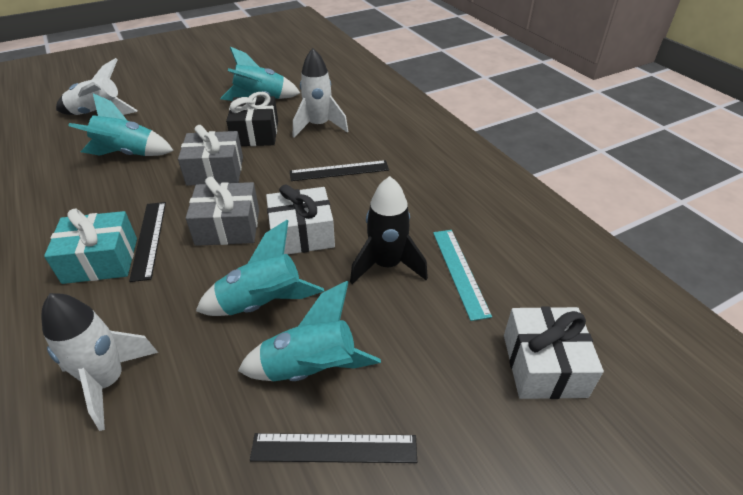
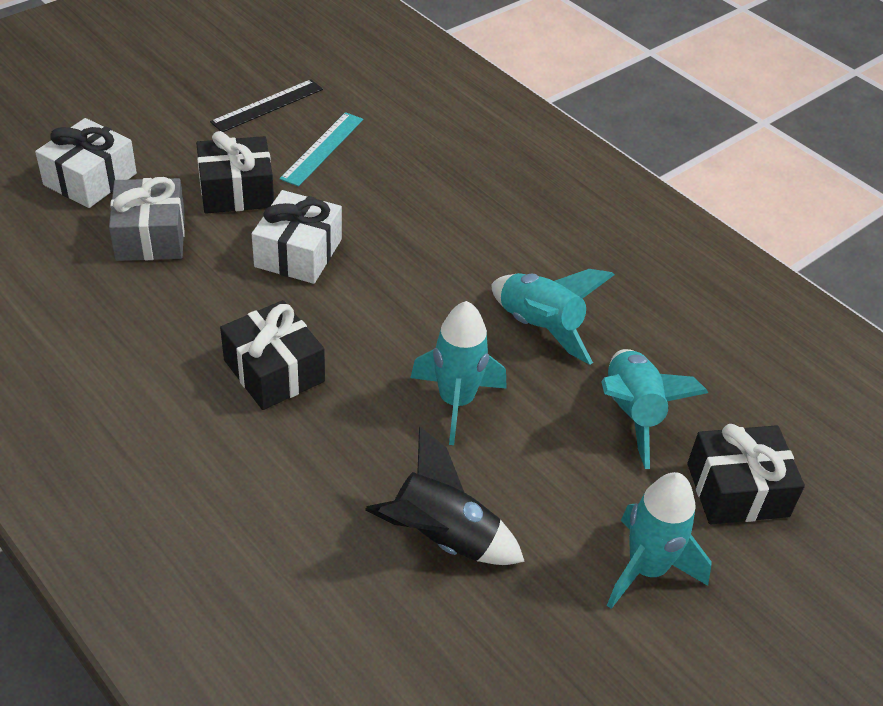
black gift: 1 -> 3
black ruler: 3 -> 1
grey gift: 2 -> 1
turquoise gift: 1 -> 0
white rocket: 3 -> 0

